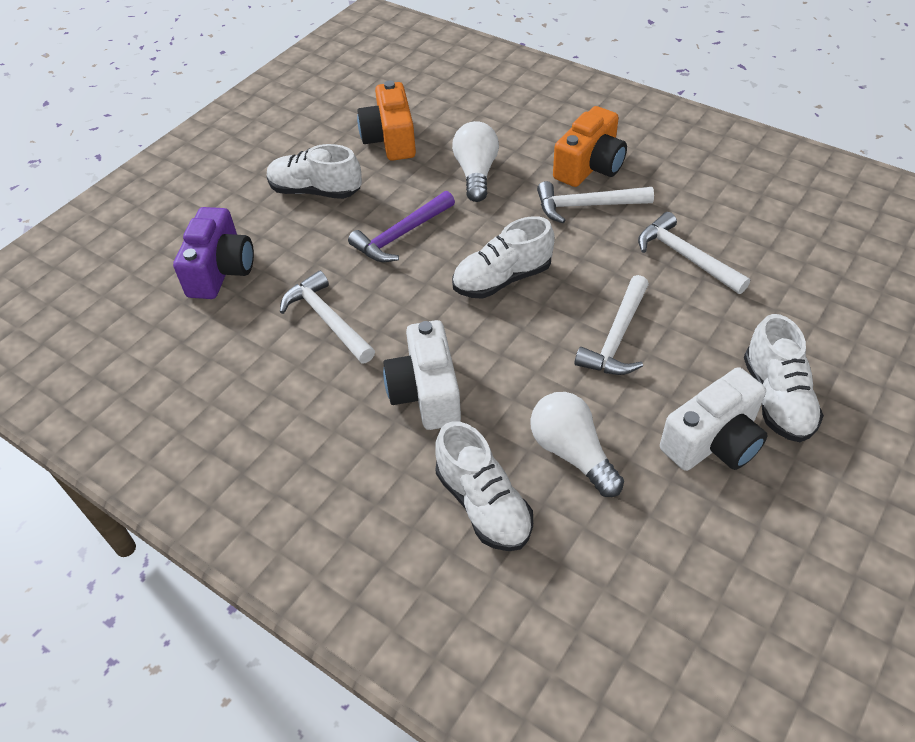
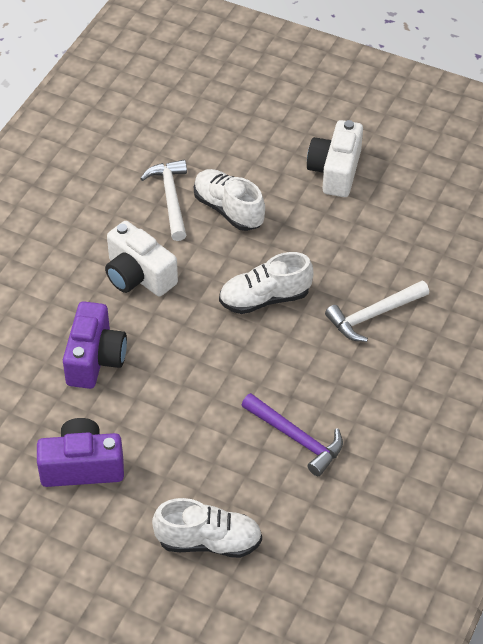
orange camera: 2 -> 0
purple camera: 1 -> 2
white hammer: 4 -> 2
white light bulb: 2 -> 0
white shoe: 4 -> 3

